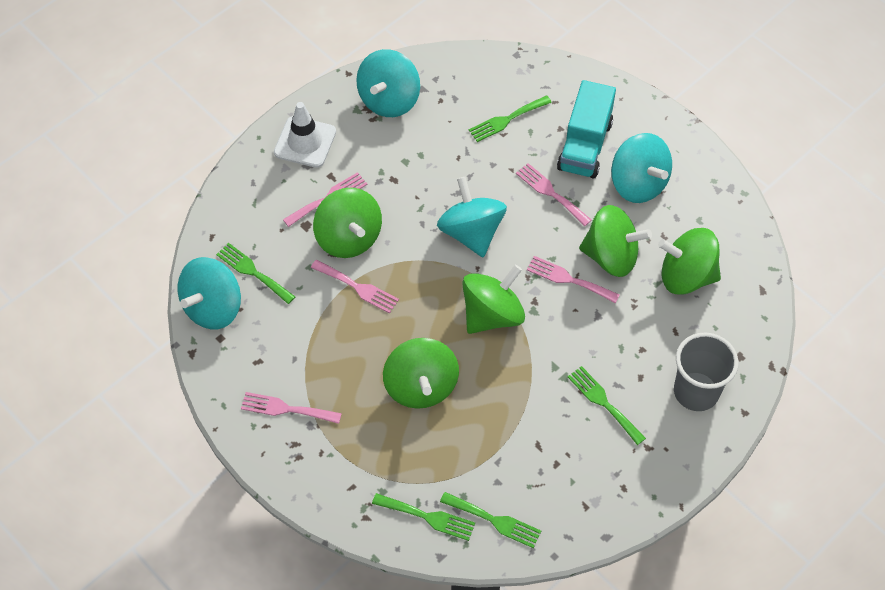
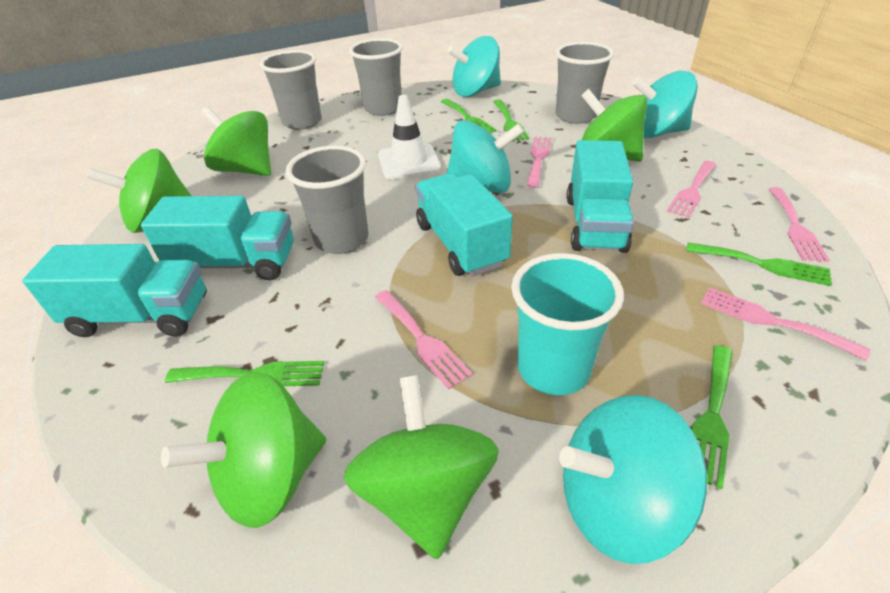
grey cup: 1 -> 4
turquoise cup: 0 -> 1
turquoise truck: 1 -> 4

